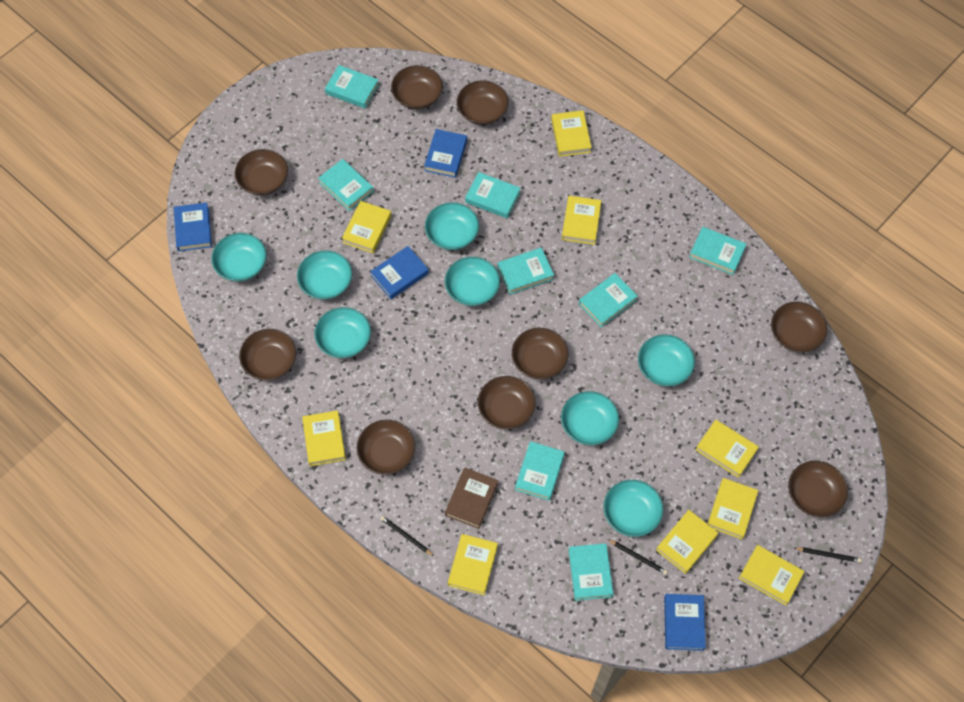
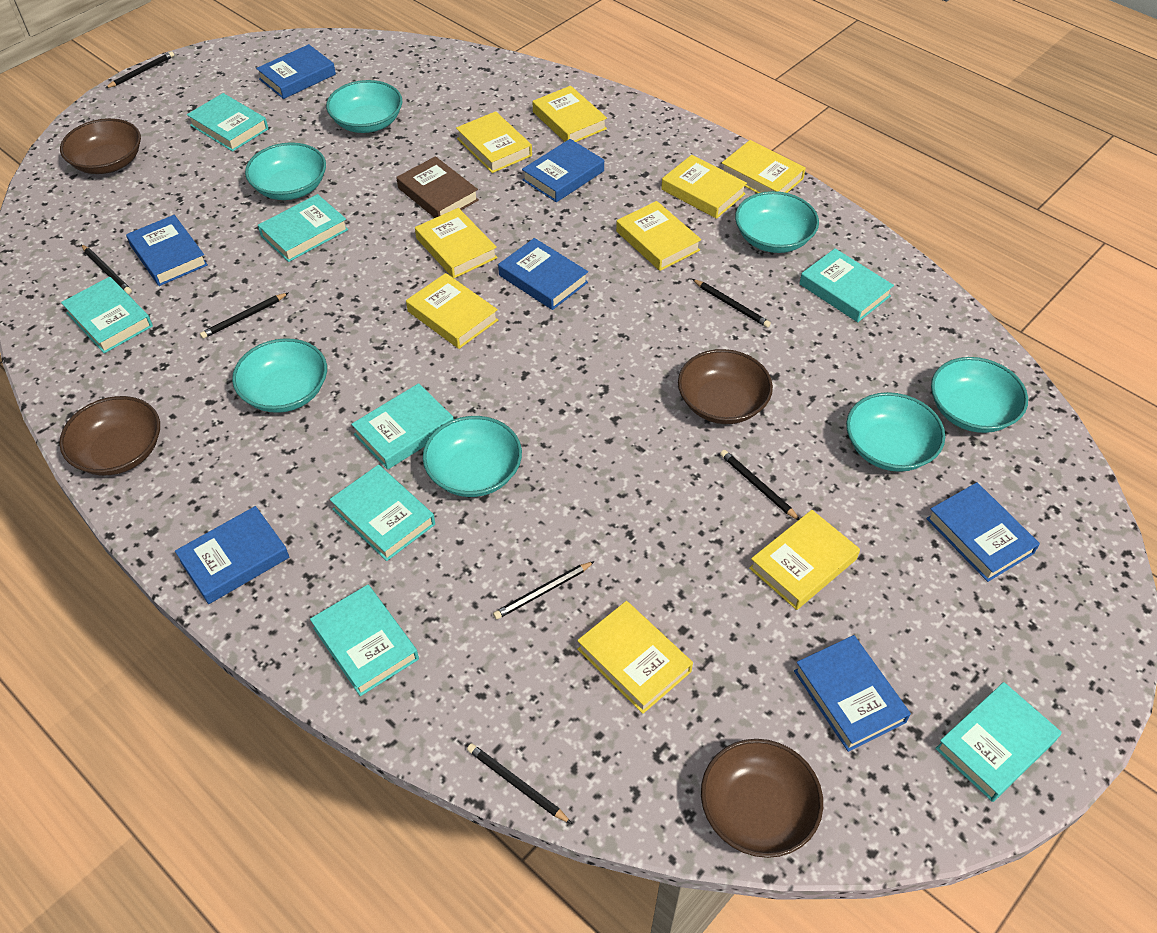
black pencil: 3 -> 7
blue book: 4 -> 7
brown bowl: 9 -> 4
turquoise bowl: 8 -> 7

